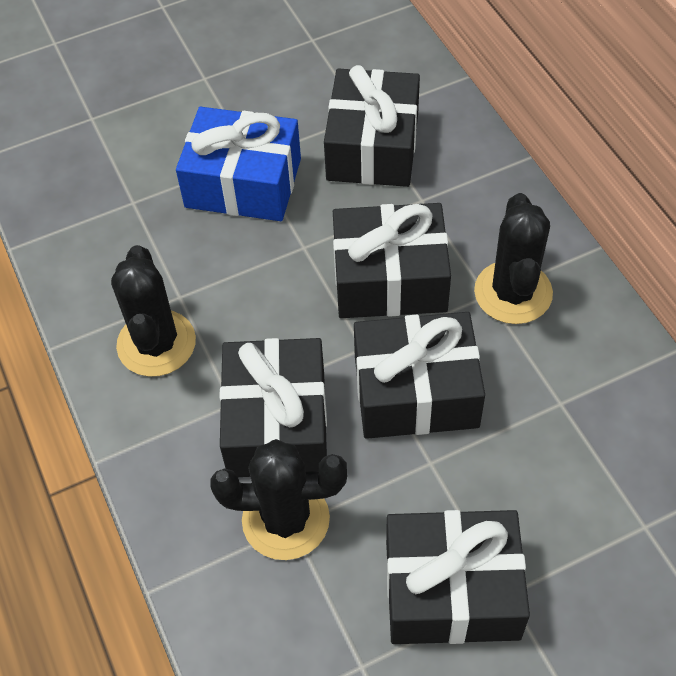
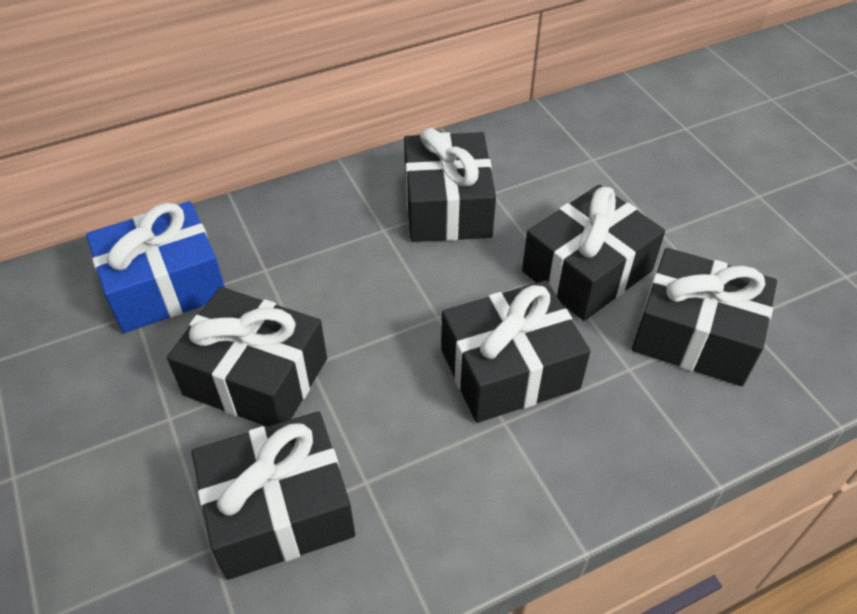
black cactus: 3 -> 0
black gift: 5 -> 6

